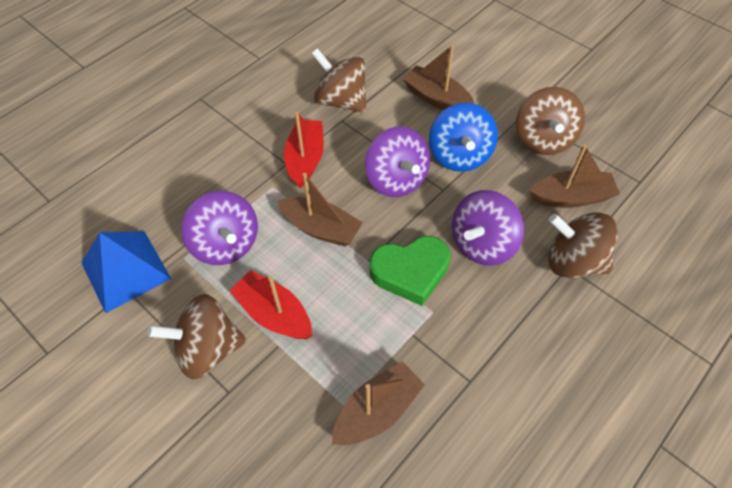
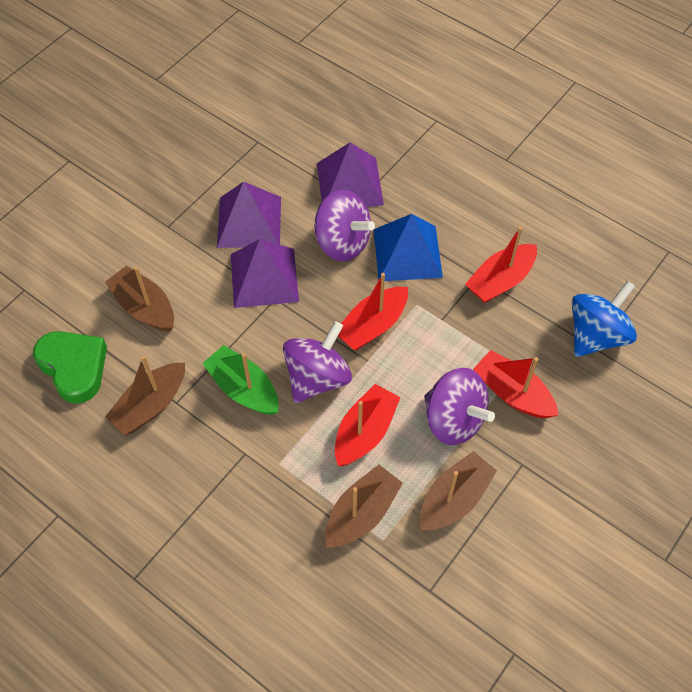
brown spinning top: 4 -> 0
green boat: 0 -> 1
purple pyramid: 0 -> 3
red boat: 2 -> 4

